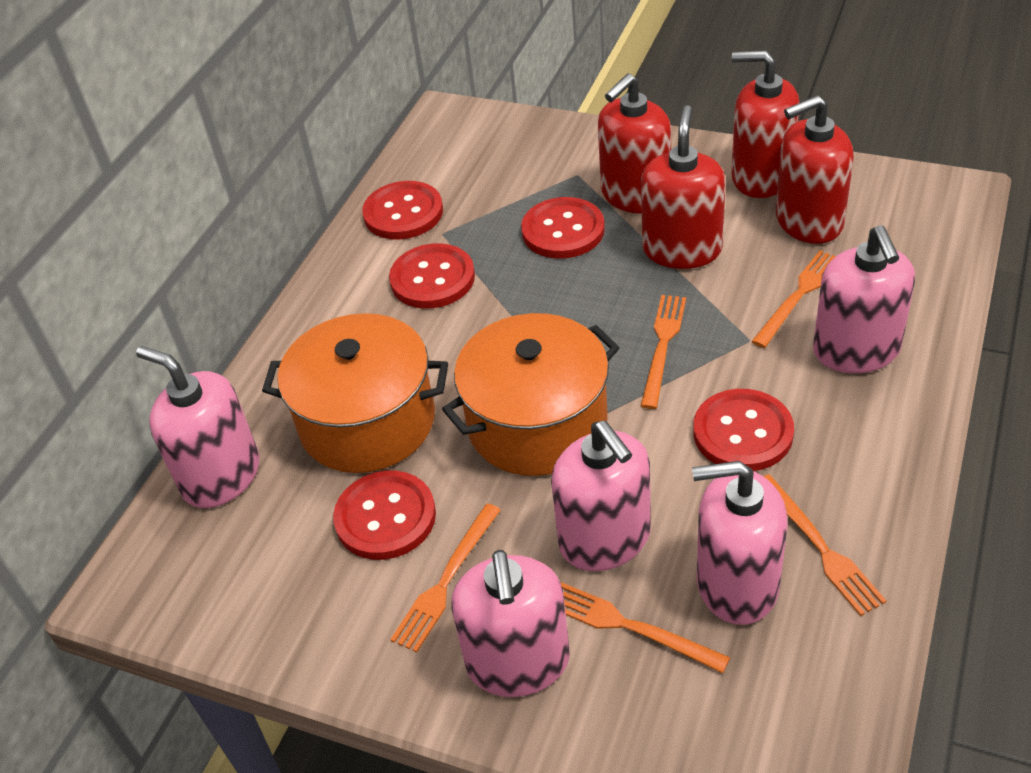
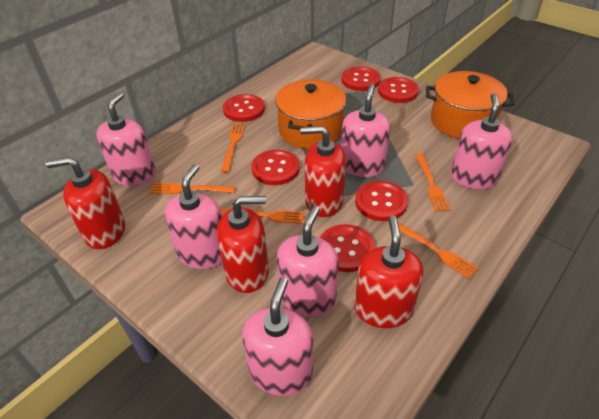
pink soap dispenser: 5 -> 6
red button: 5 -> 6

